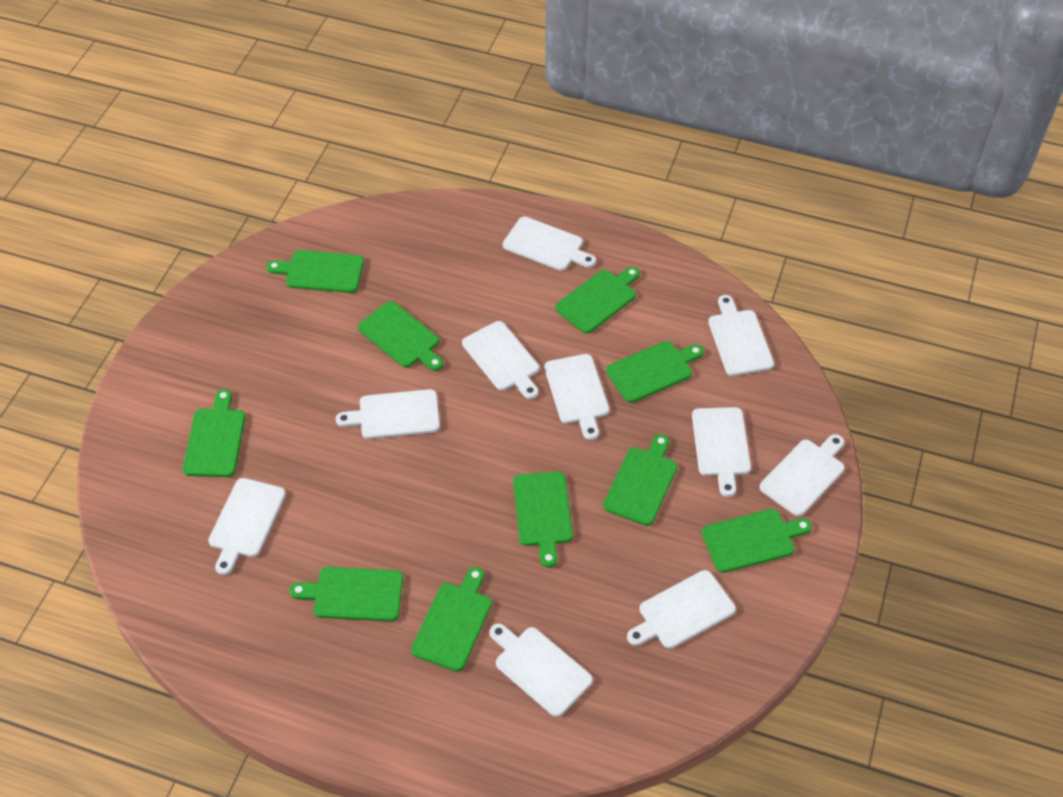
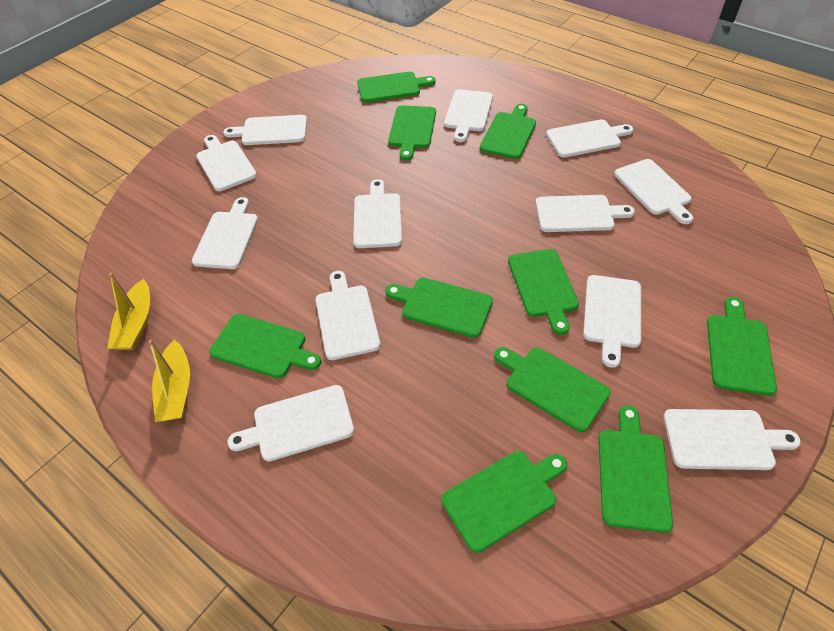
white cutting board: 10 -> 12
yellow boat: 0 -> 2

